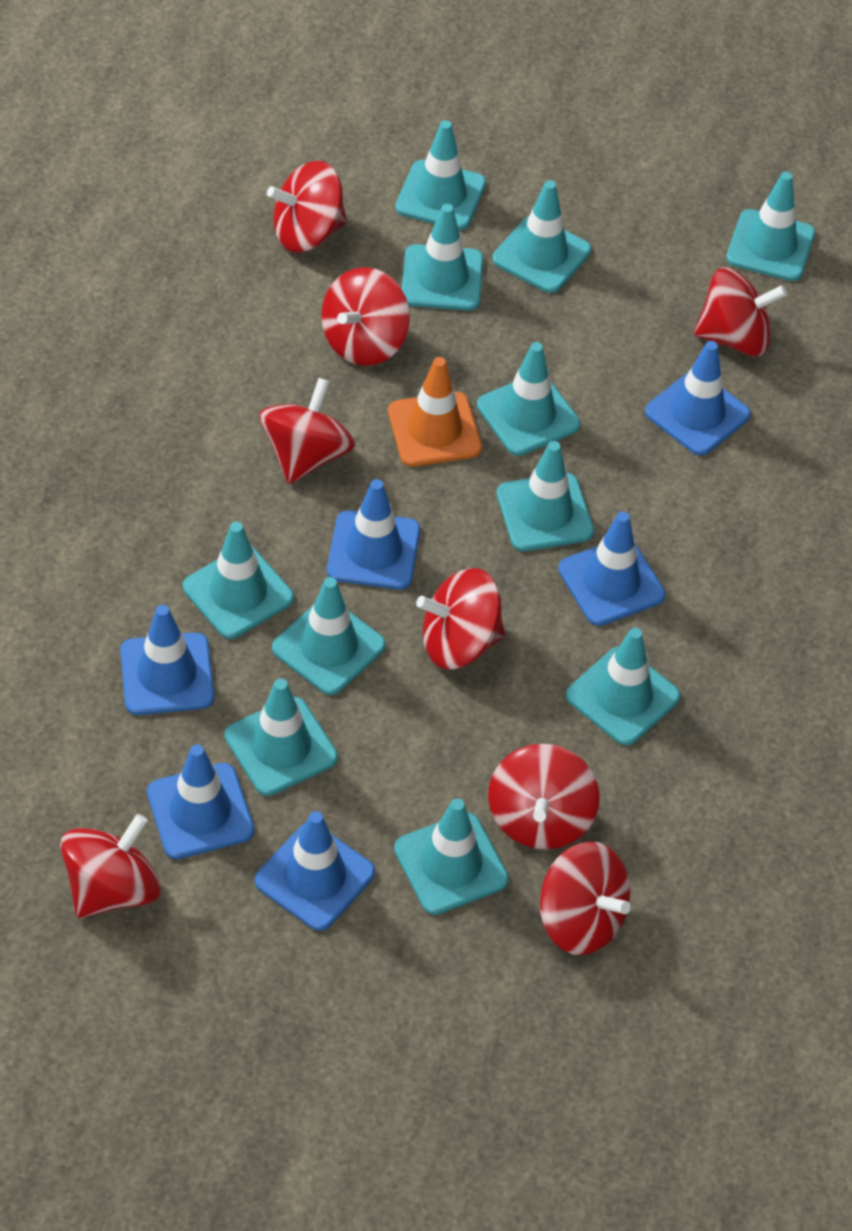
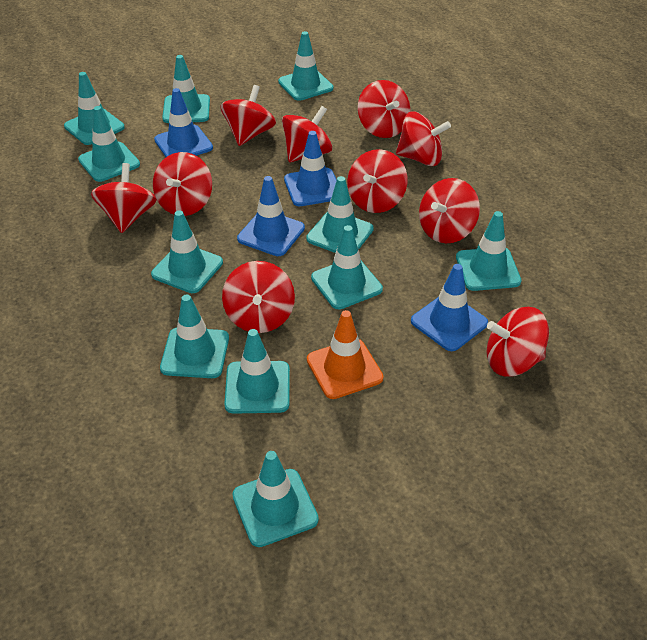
blue traffic cone: 6 -> 4
red spinning top: 8 -> 10

